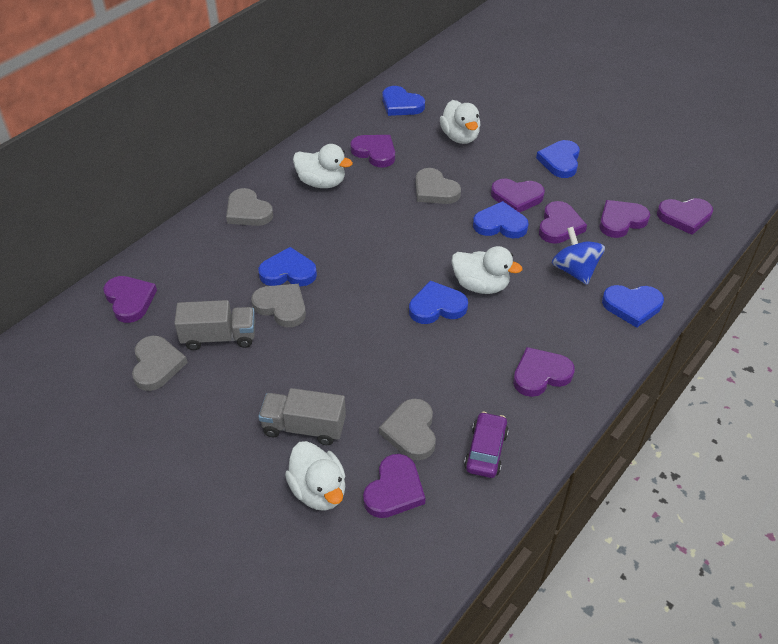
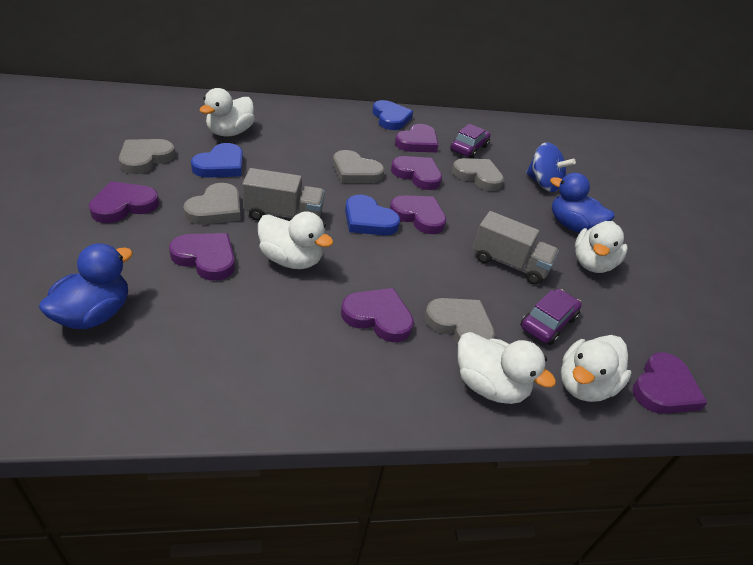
blue duck: 0 -> 2
blue heart: 6 -> 3
purple car: 1 -> 2
purple heart: 8 -> 7
white duck: 4 -> 5

